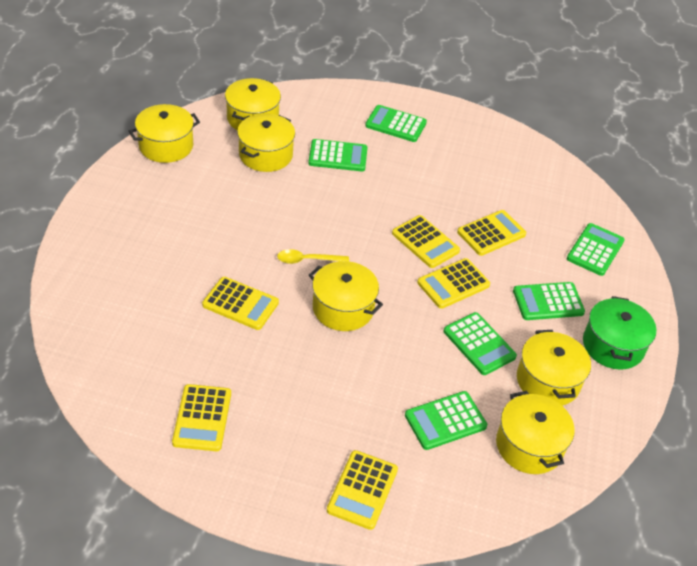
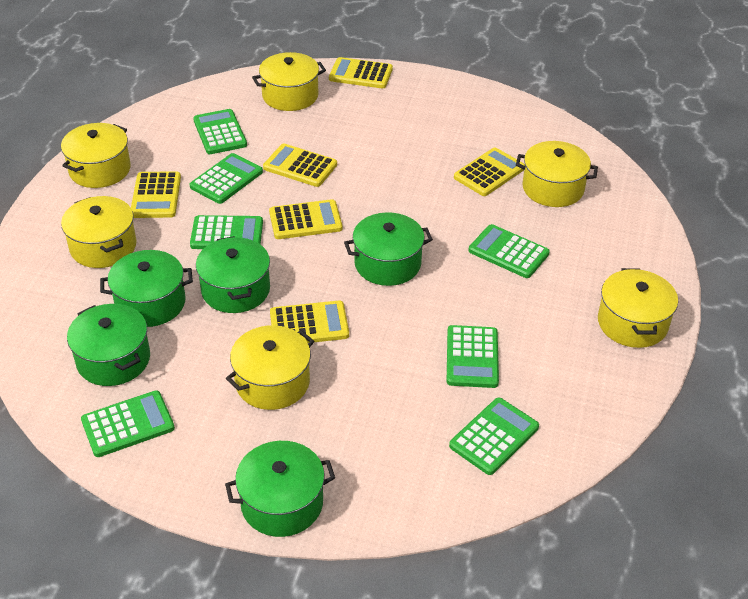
green calculator: 6 -> 7
green pot: 1 -> 5
yellow spoon: 1 -> 0

